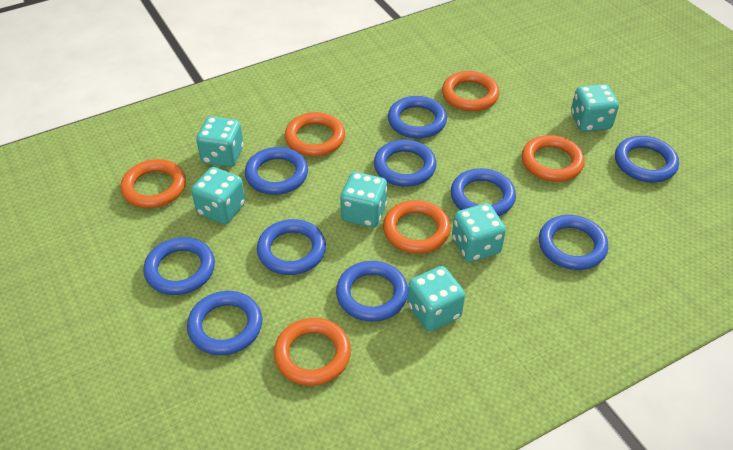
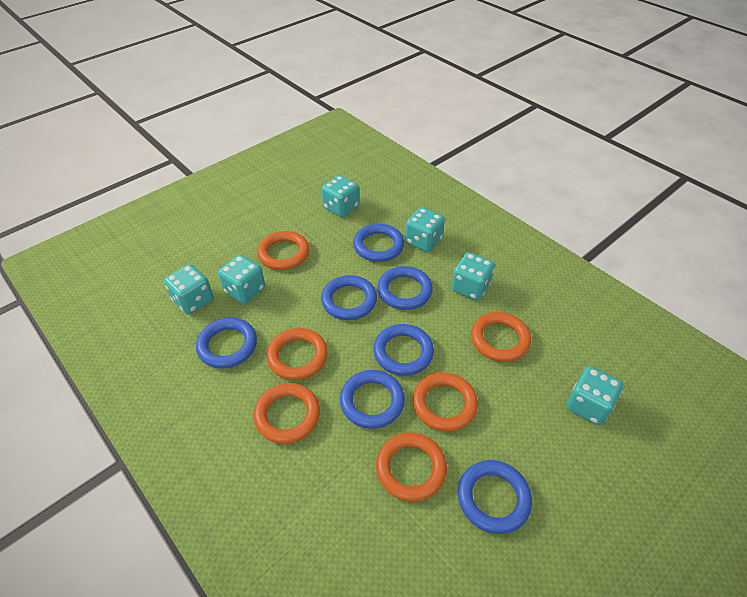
blue ring: 10 -> 7

